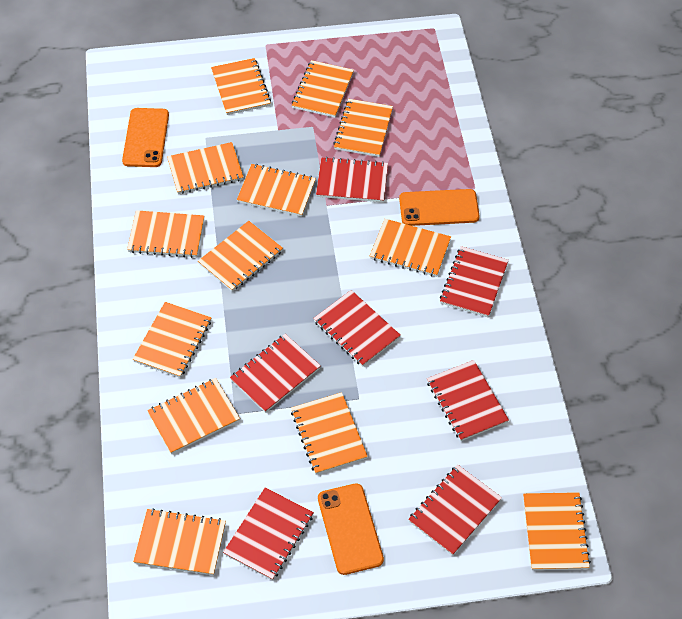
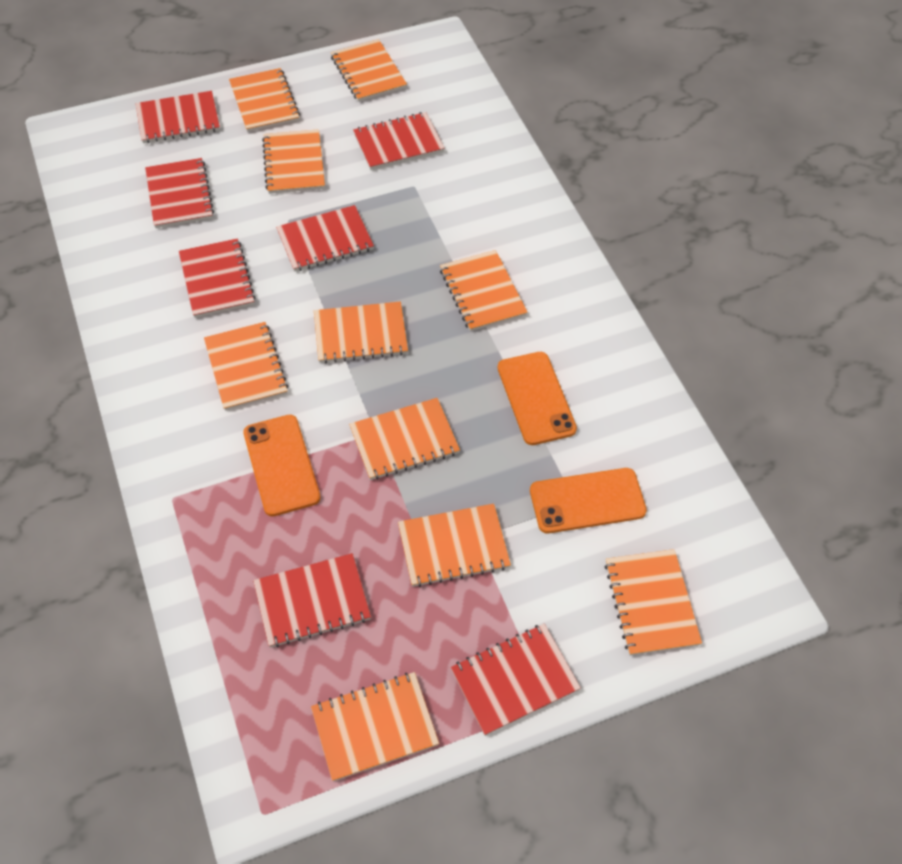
orange notebook: 13 -> 10

